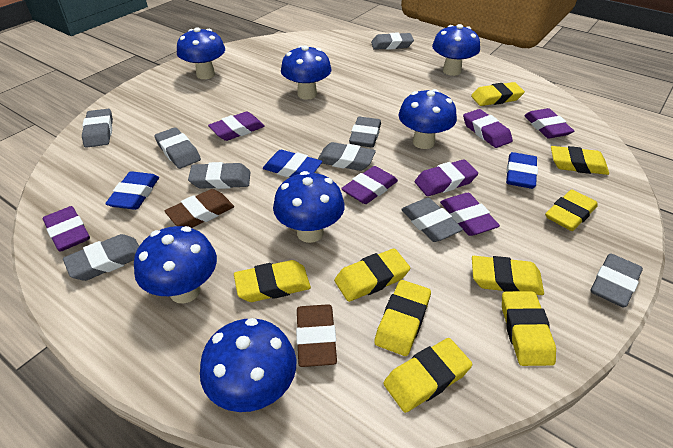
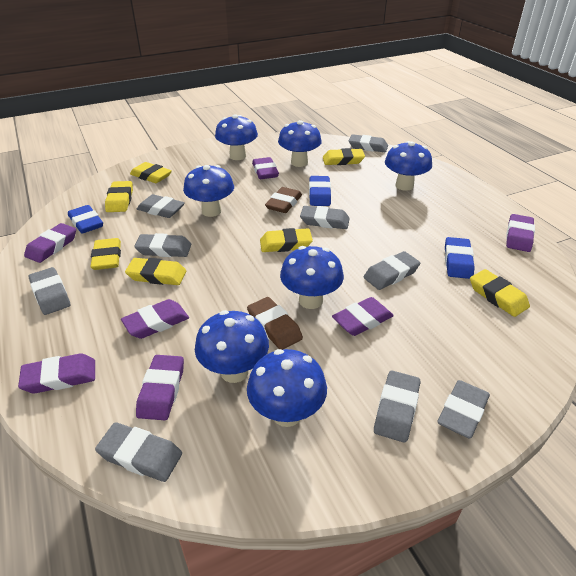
yellow eraser: 9 -> 7

